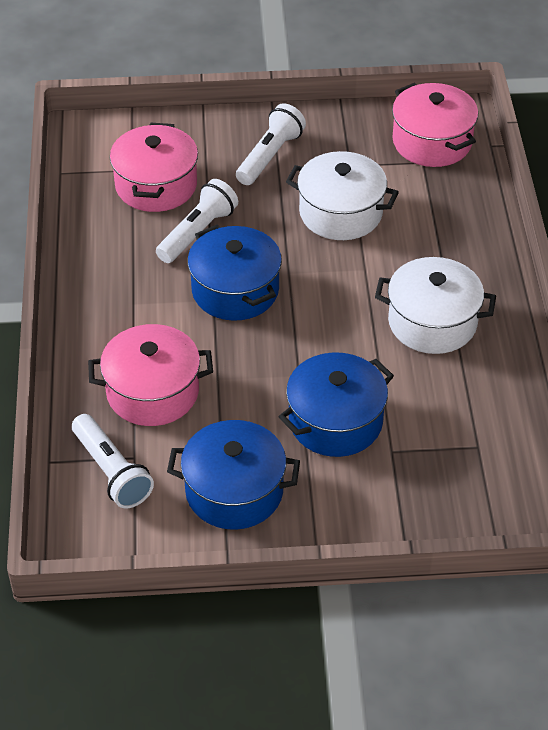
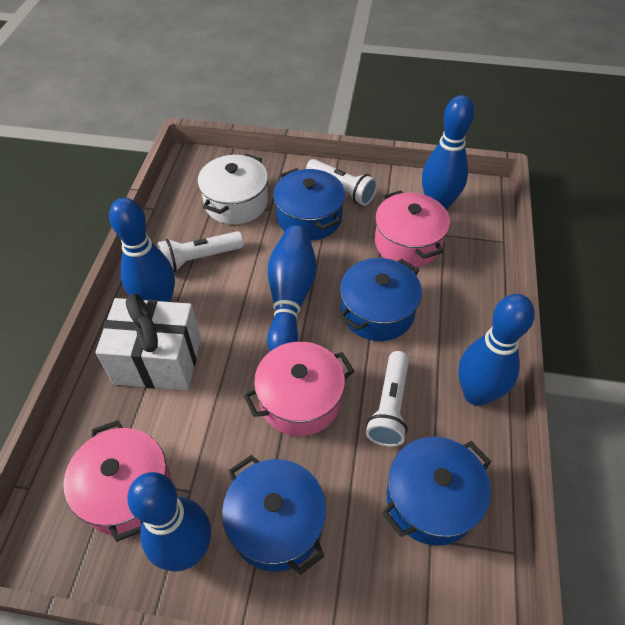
blue bowling pin: 0 -> 5
blue pot: 3 -> 4
white gift: 0 -> 1
white pot: 2 -> 1

